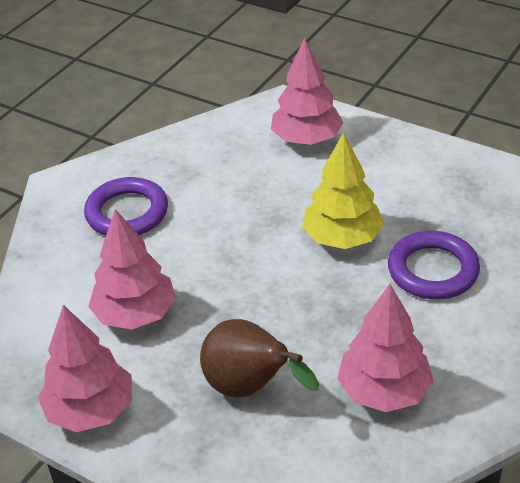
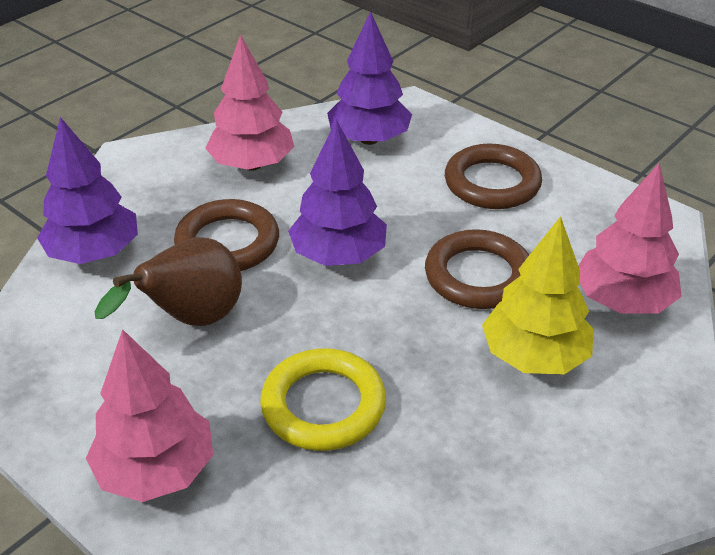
brown ring: 0 -> 3
pink tree: 4 -> 3
purple ring: 2 -> 0
purple tree: 0 -> 3
yellow ring: 0 -> 1

